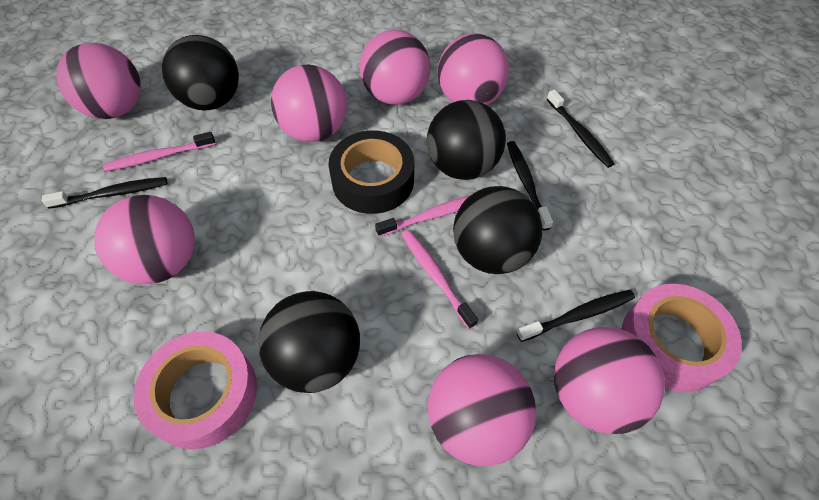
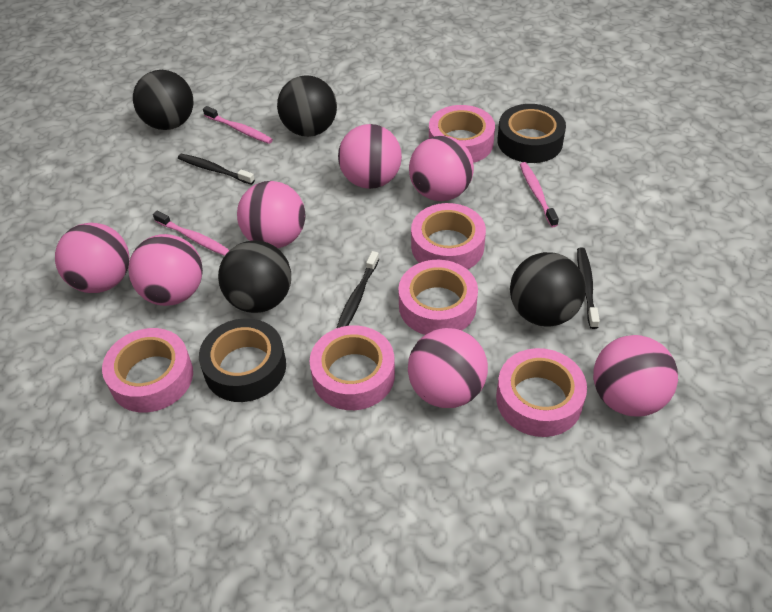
black tape: 1 -> 2
black toothbrush: 4 -> 3
pink tape: 2 -> 6

